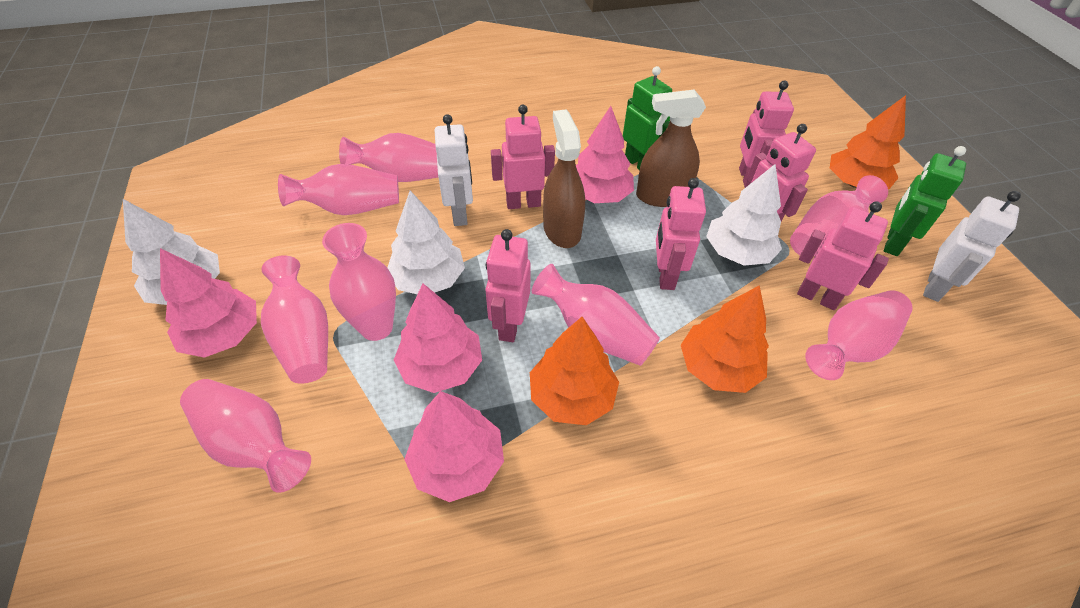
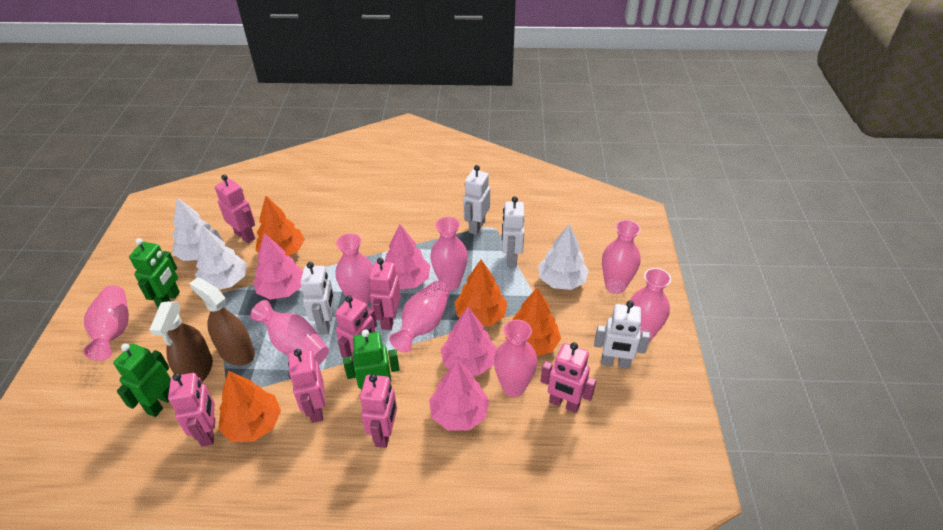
green robot: 2 -> 3
orange tree: 3 -> 4
pink robot: 6 -> 7
white robot: 2 -> 4

